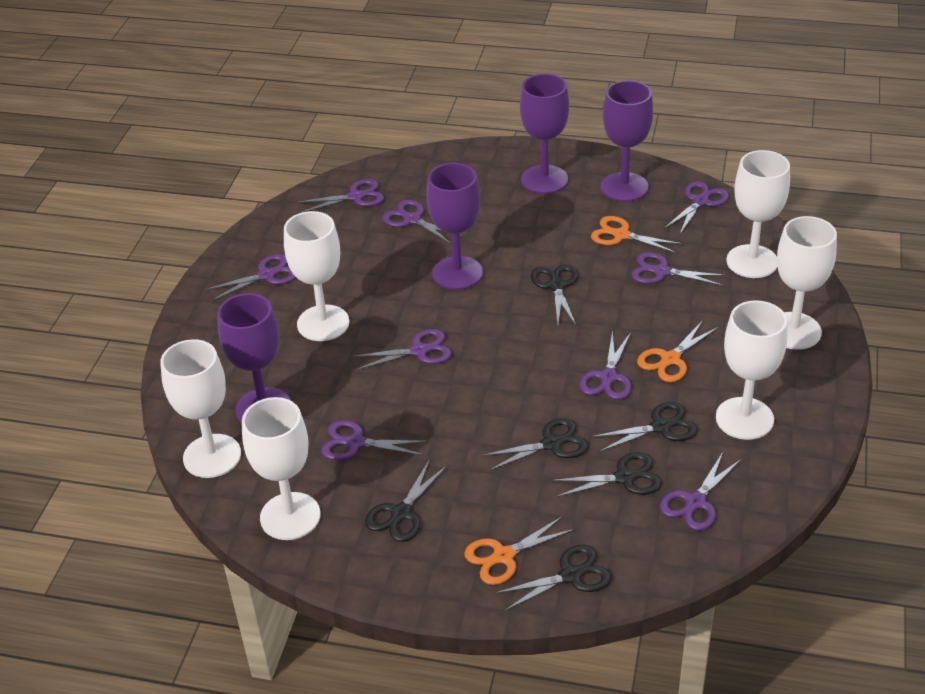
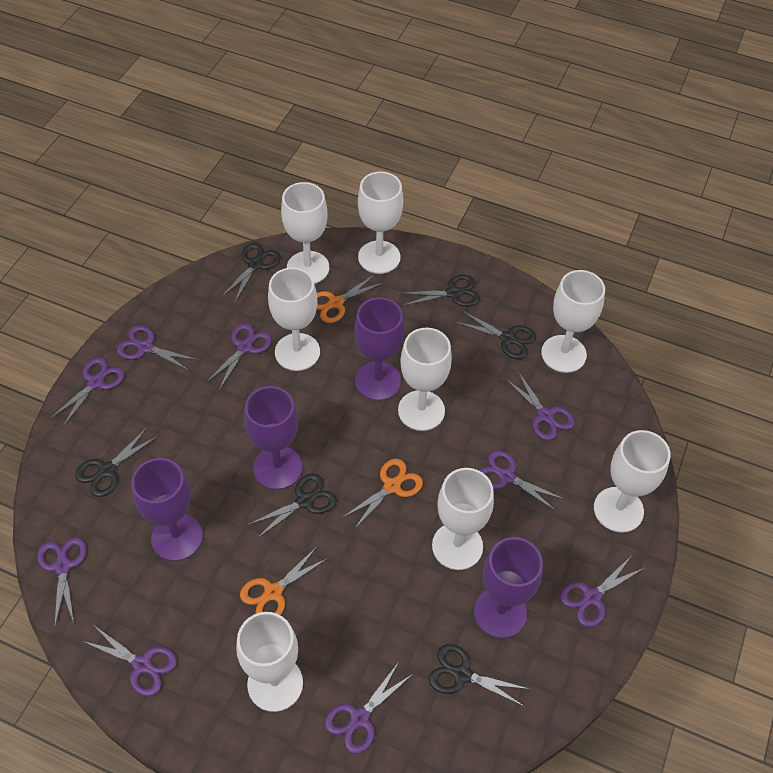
white goblet: 6 -> 8

